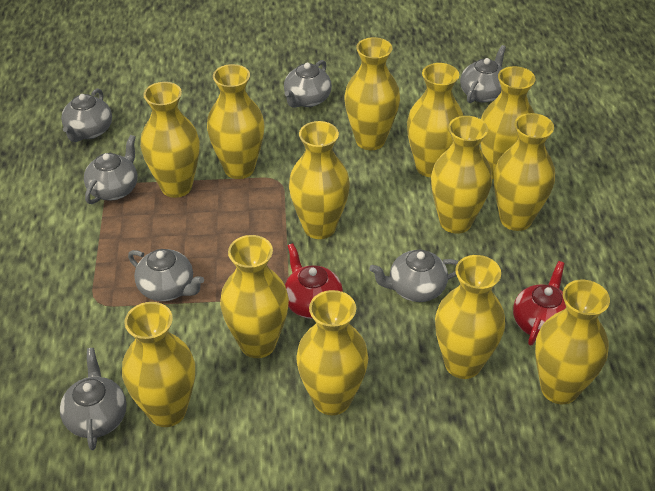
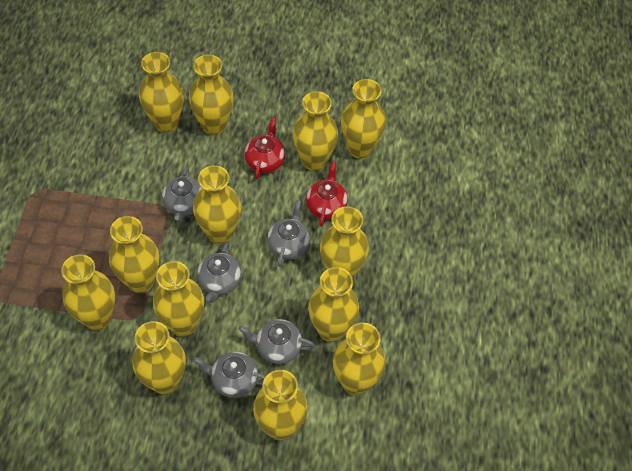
grey teapot: 7 -> 5

